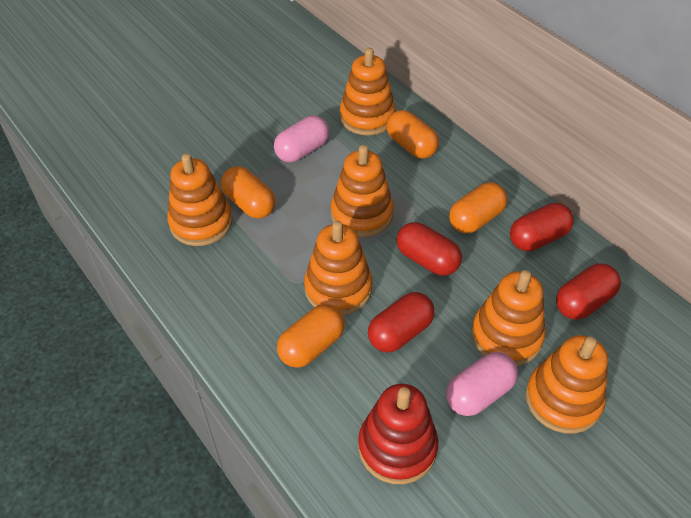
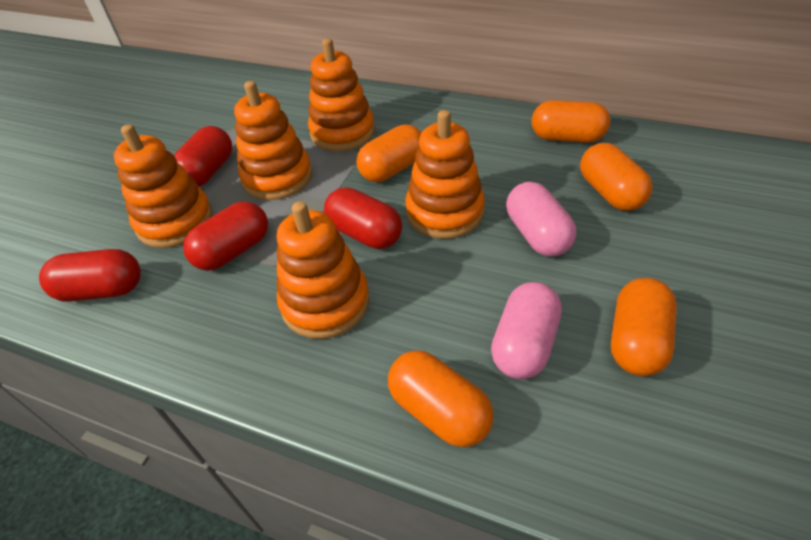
orange capsule: 4 -> 5
orange stacking toy: 6 -> 5
red stacking toy: 1 -> 0

